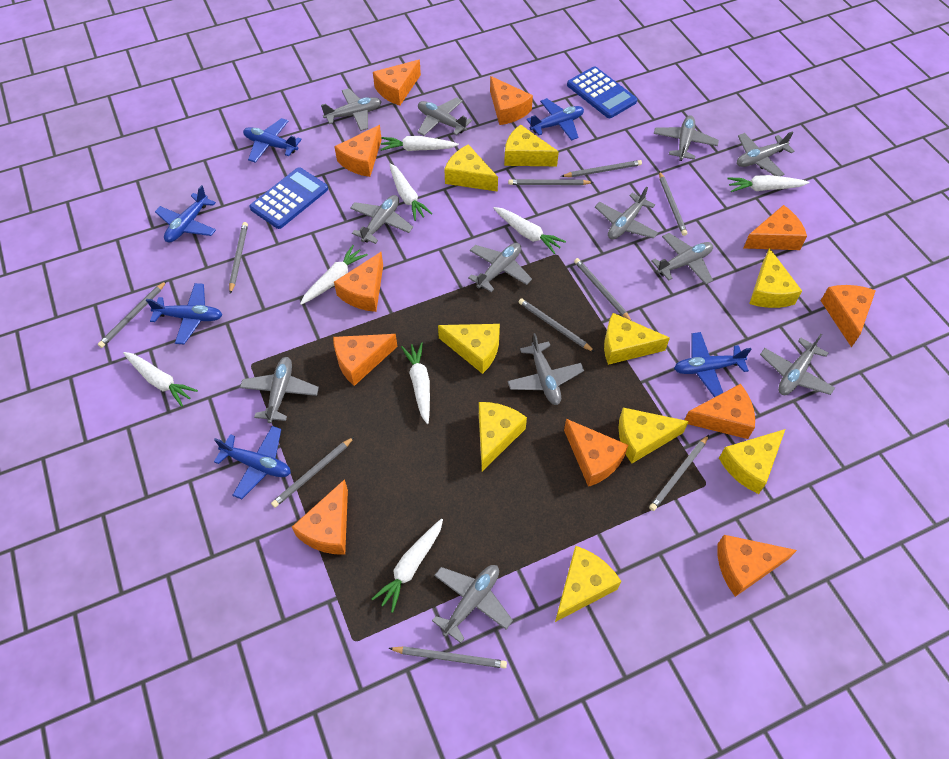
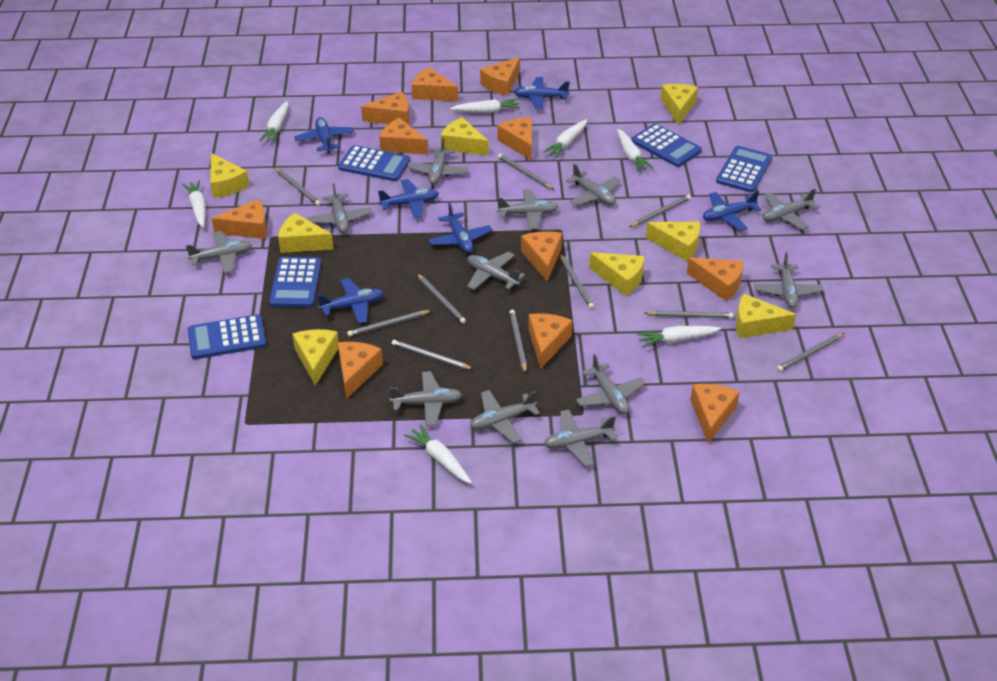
blue calculator: 2 -> 5
white carrot: 8 -> 7
yellow cheese: 9 -> 8

